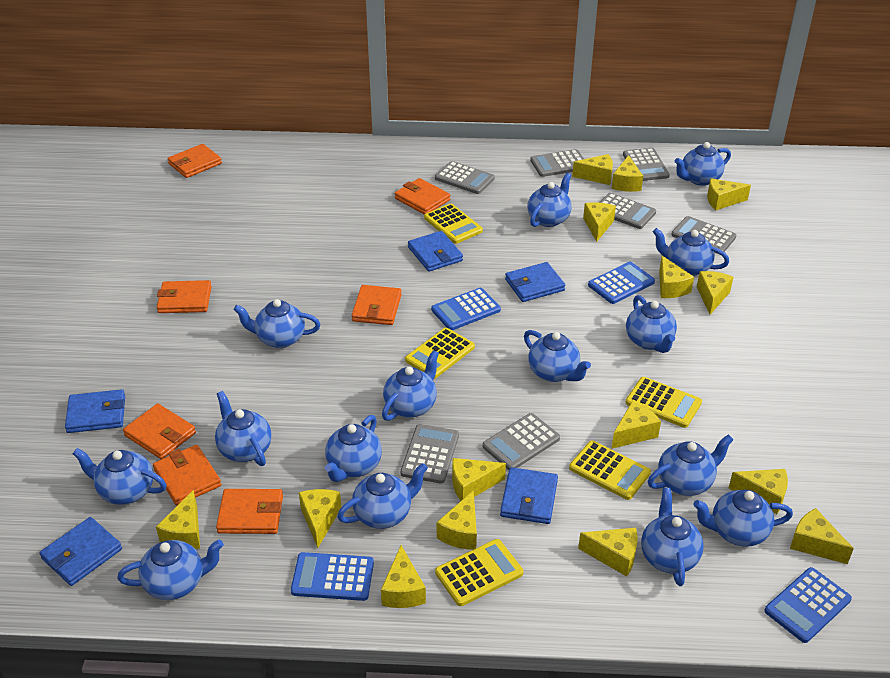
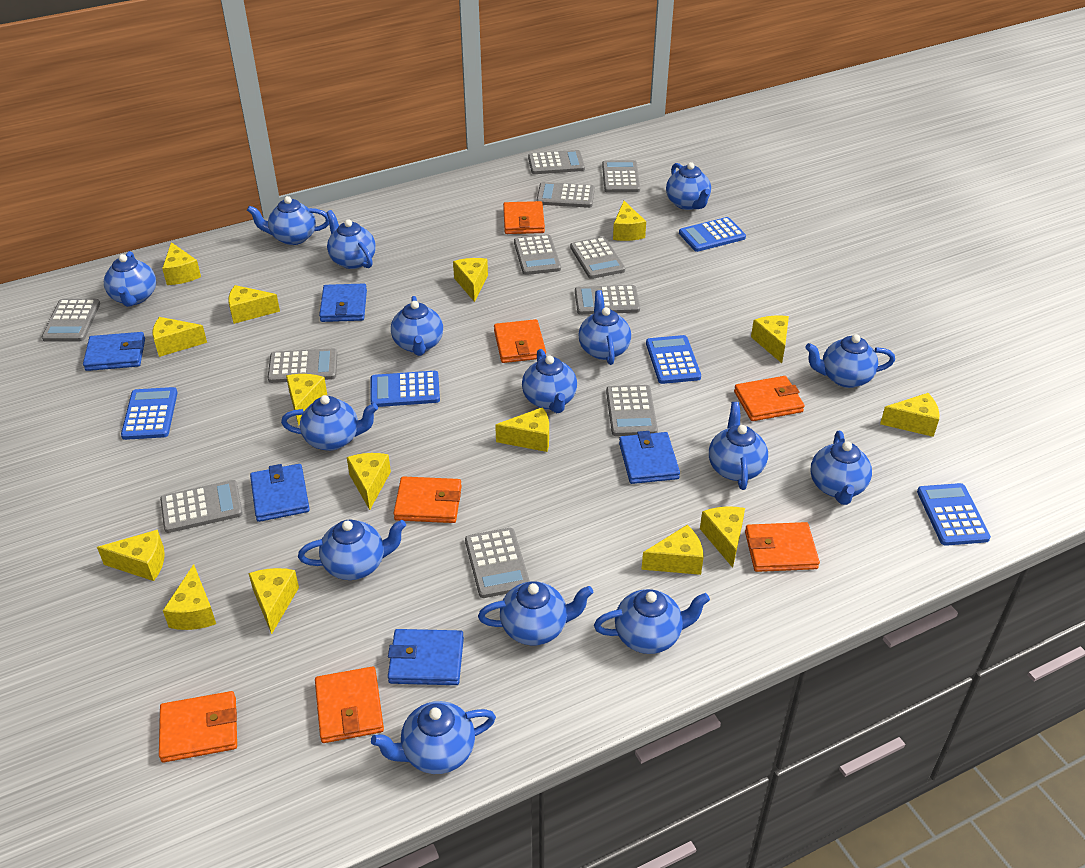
blue calculator: 4 -> 5
grey calculator: 7 -> 11
yellow calculator: 5 -> 0

